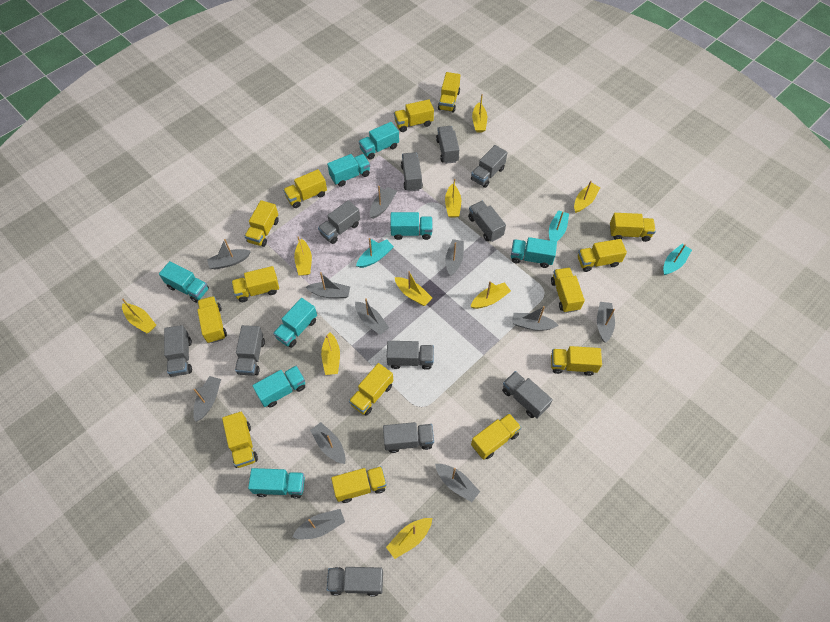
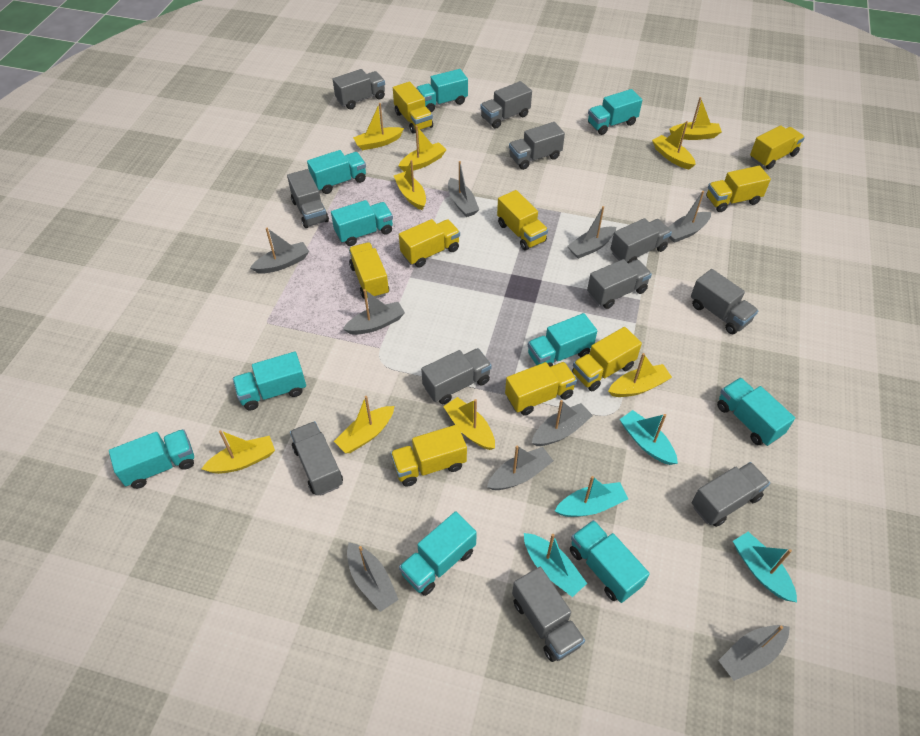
grey boat: 11 -> 9
turquoise boat: 3 -> 4
turquoise truck: 8 -> 10
yellow truck: 14 -> 9

